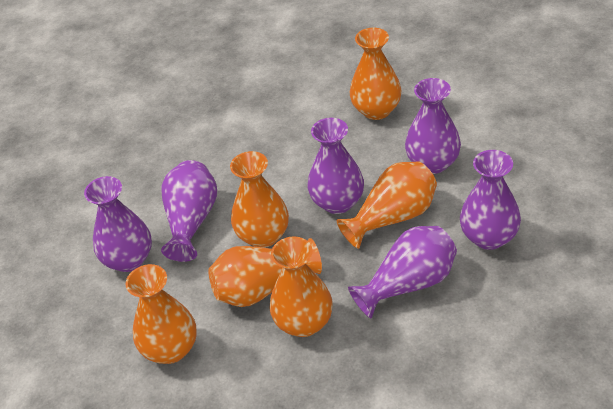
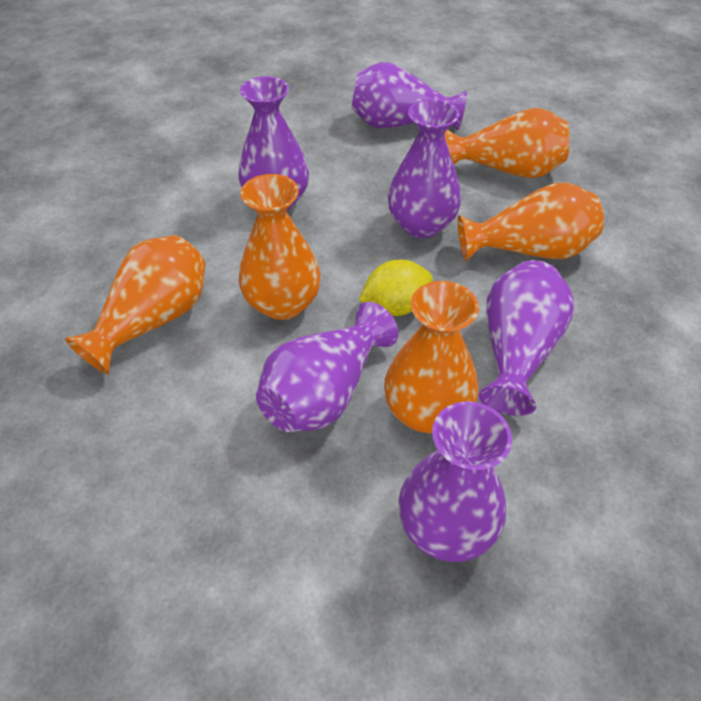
orange vase: 6 -> 5
yellow lemon: 0 -> 1

